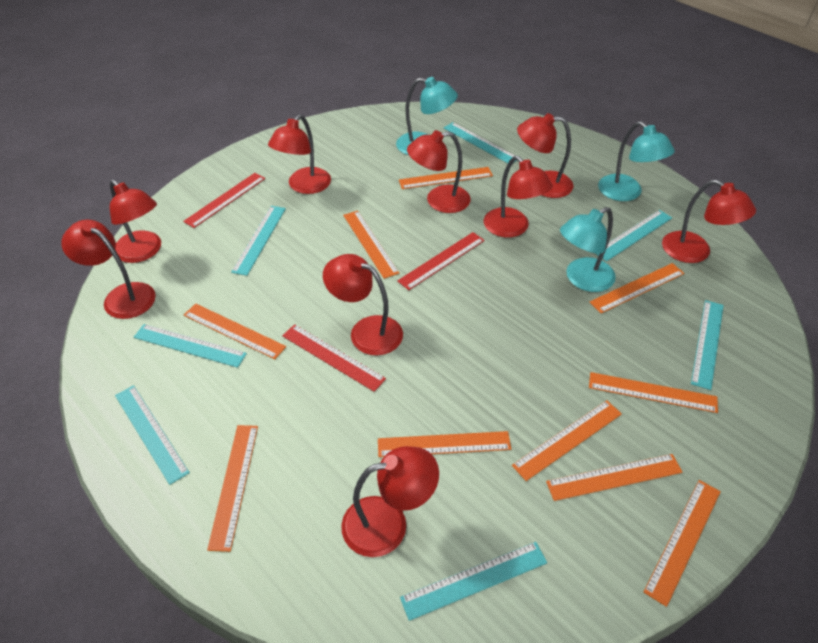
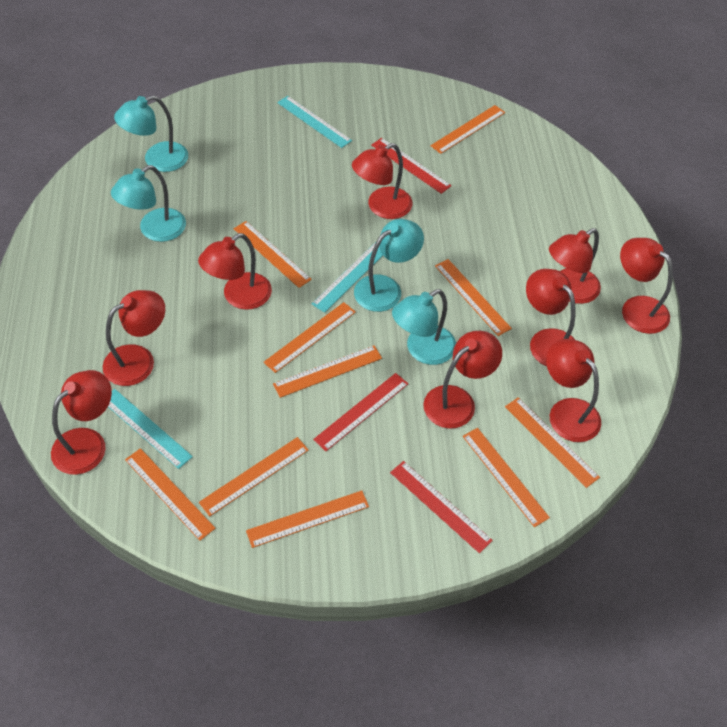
turquoise lamp: 3 -> 4
turquoise ruler: 7 -> 3

